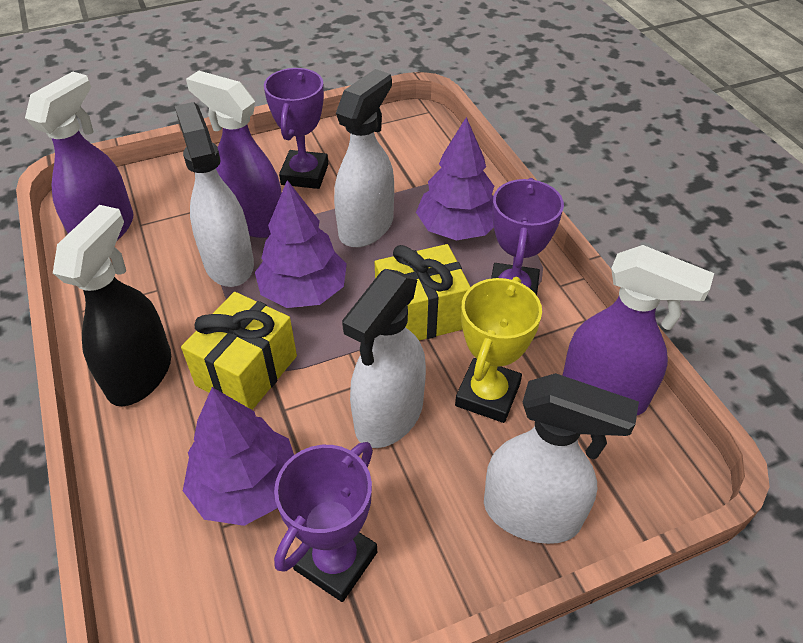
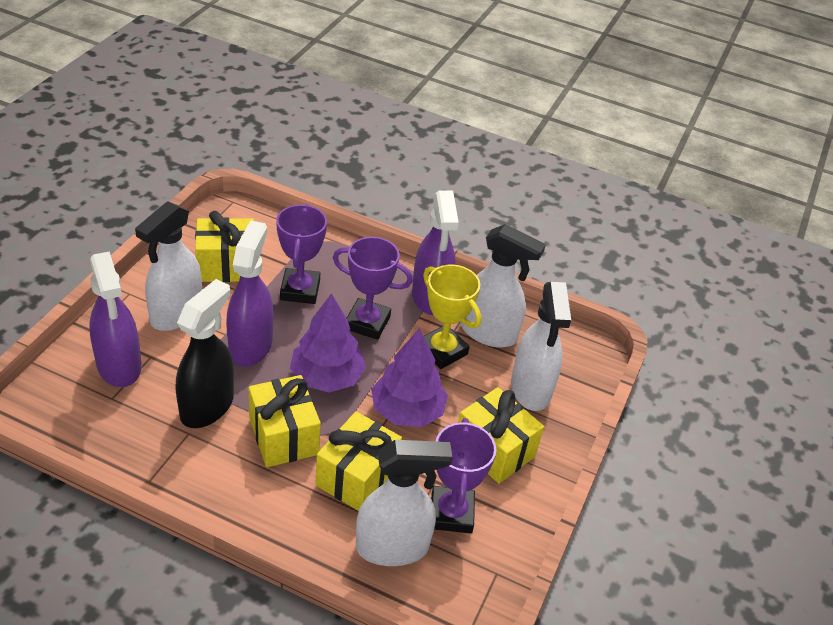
purple tree: 3 -> 2
yellow gift: 2 -> 4

